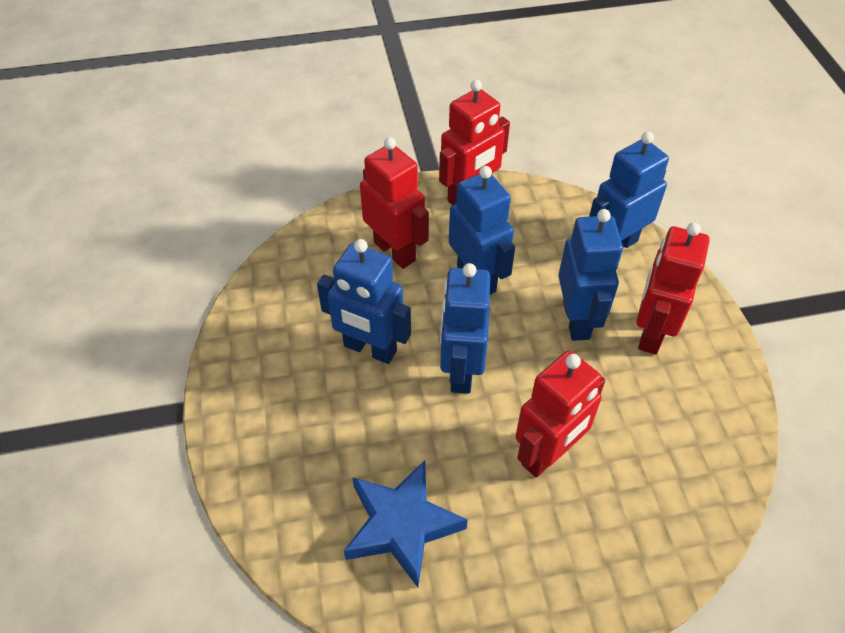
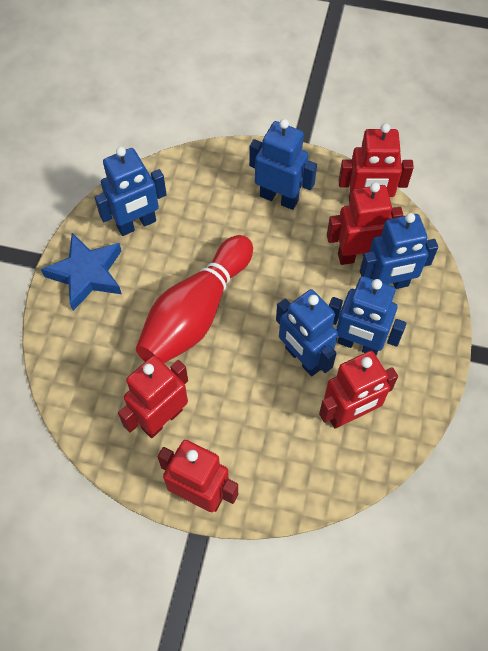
red bowling pin: 0 -> 1
red robot: 4 -> 5

